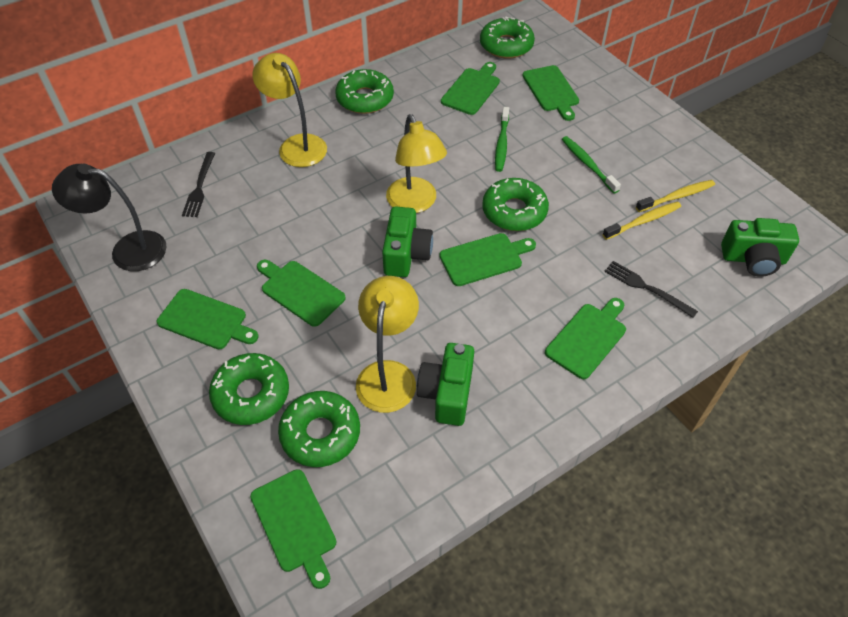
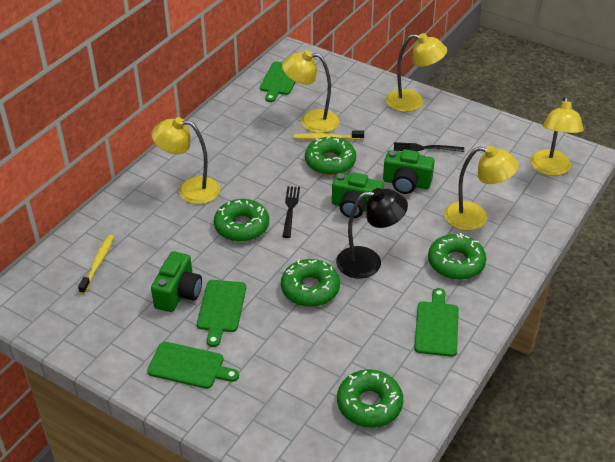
green cutting board: 7 -> 4
green toothbrush: 2 -> 0
yellow lamp: 3 -> 5

